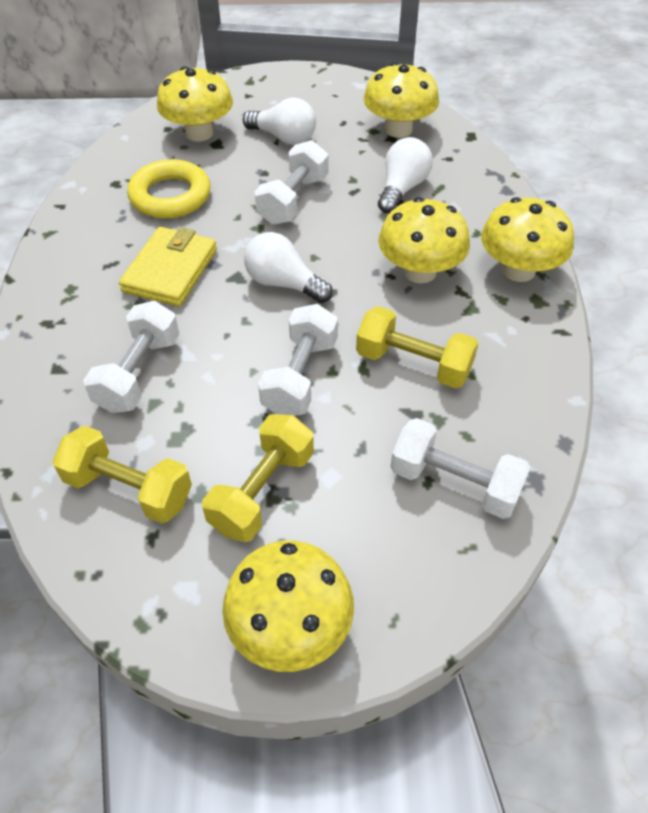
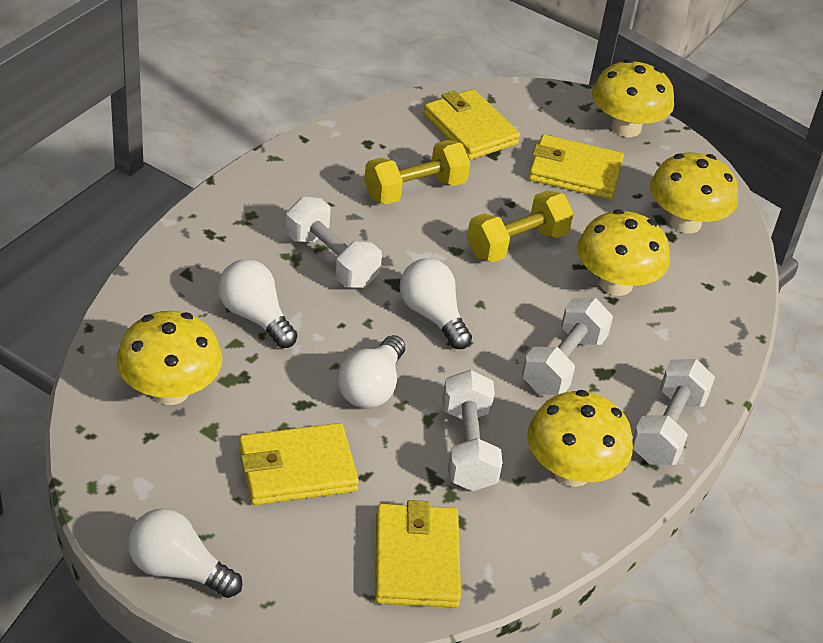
white light bulb: 3 -> 4
yellow dumbbell: 3 -> 2
yellow ring: 1 -> 0
yellow wallet: 1 -> 4

